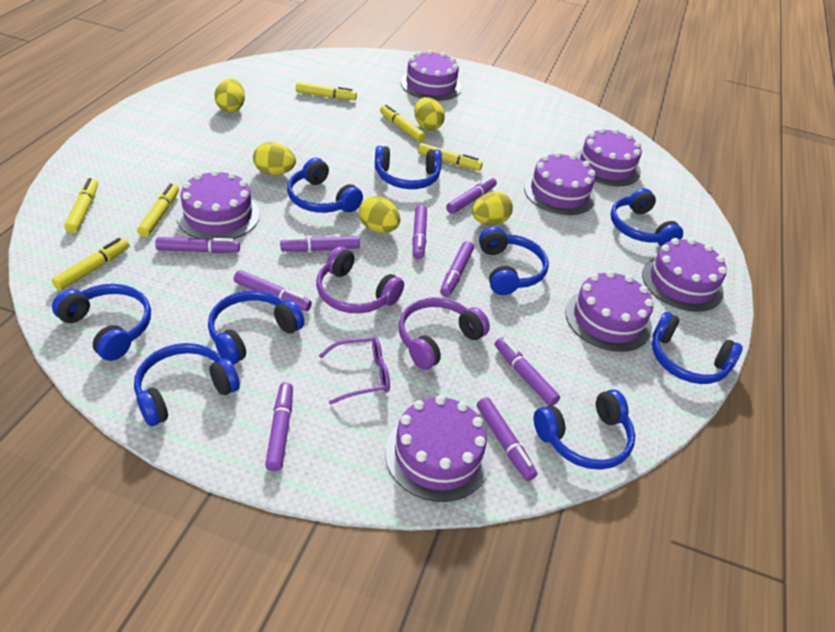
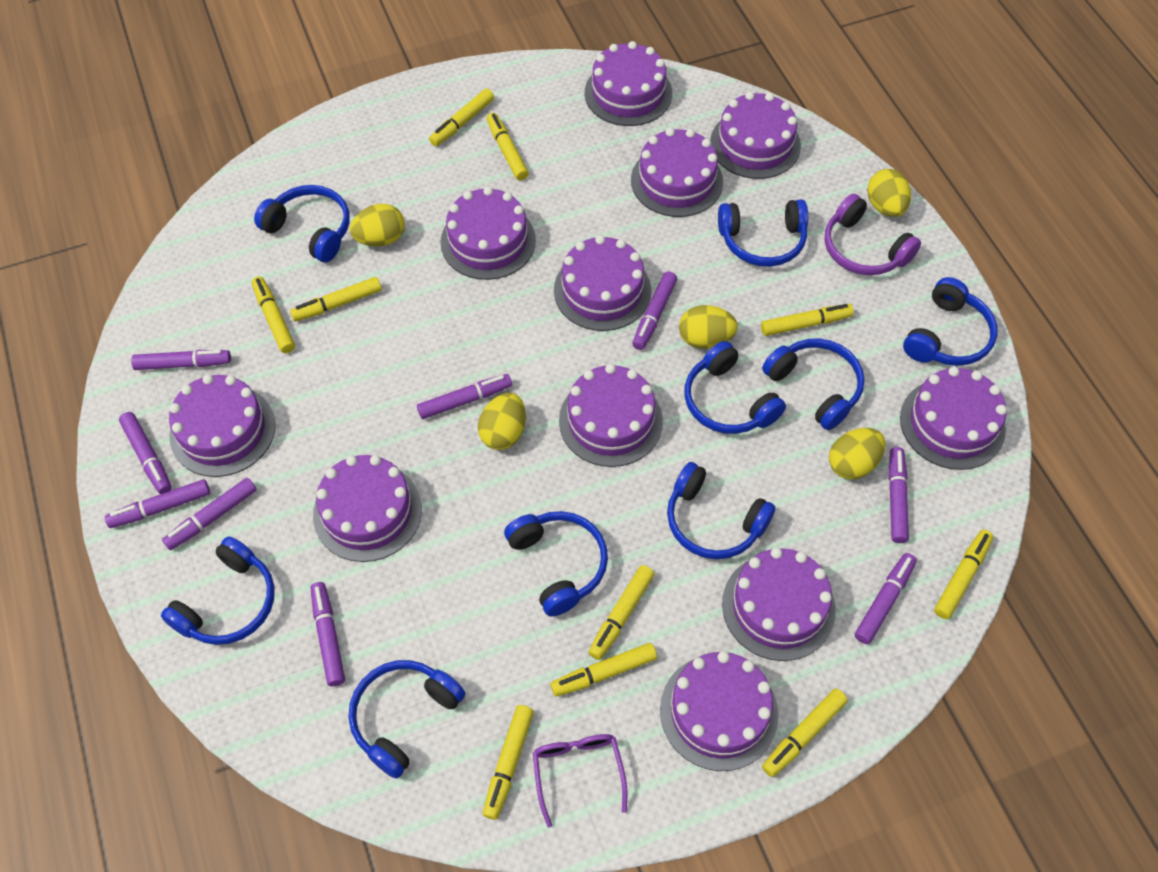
purple cake: 7 -> 11
purple headphones: 2 -> 1
yellow marker: 6 -> 10

